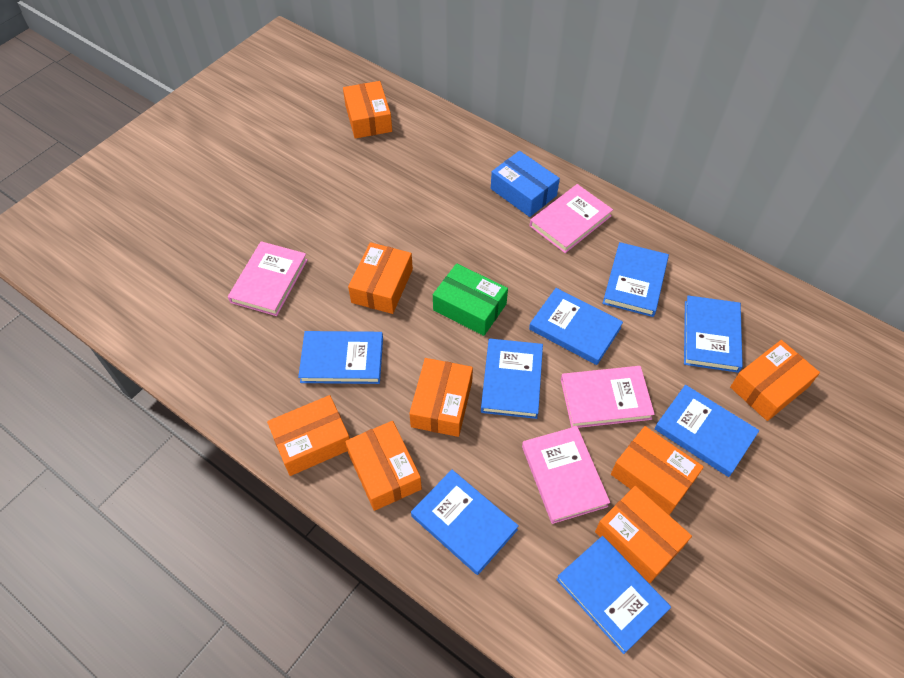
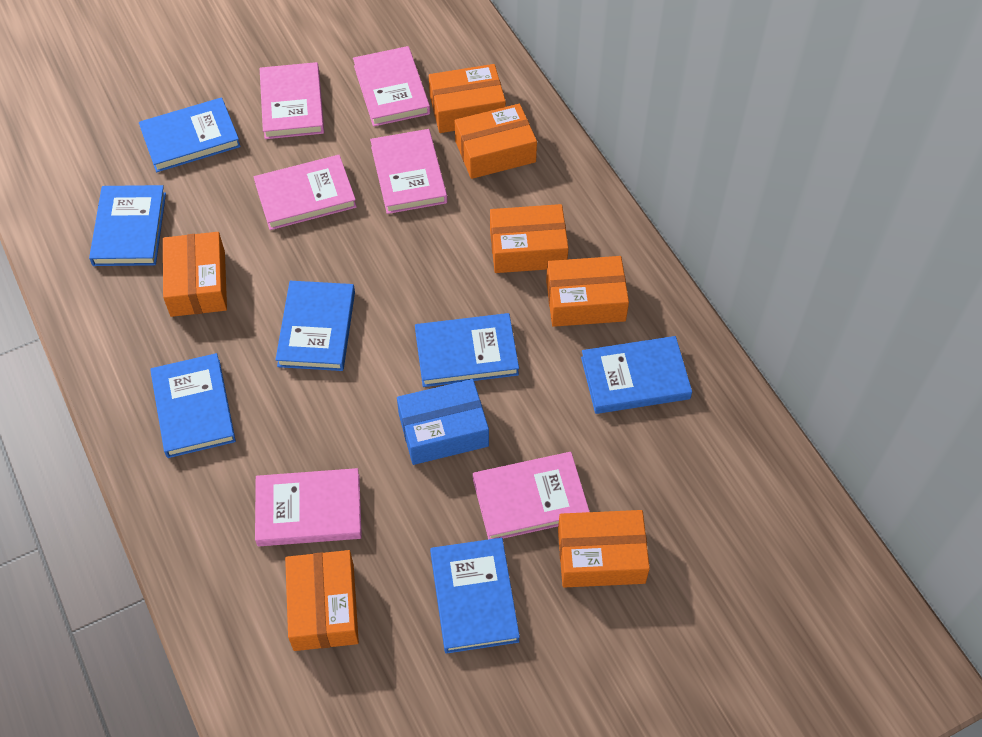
blue book: 8 -> 7
green box: 1 -> 0
orange box: 8 -> 7
pink book: 4 -> 6

